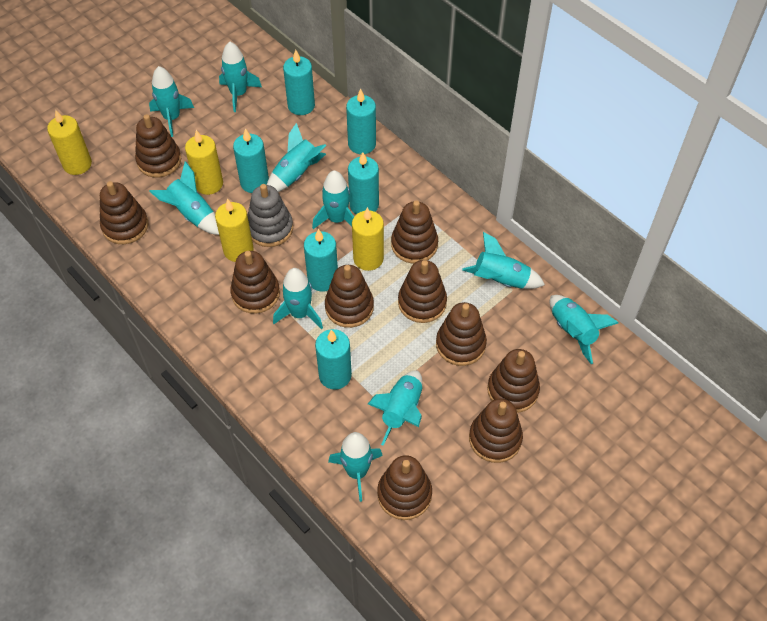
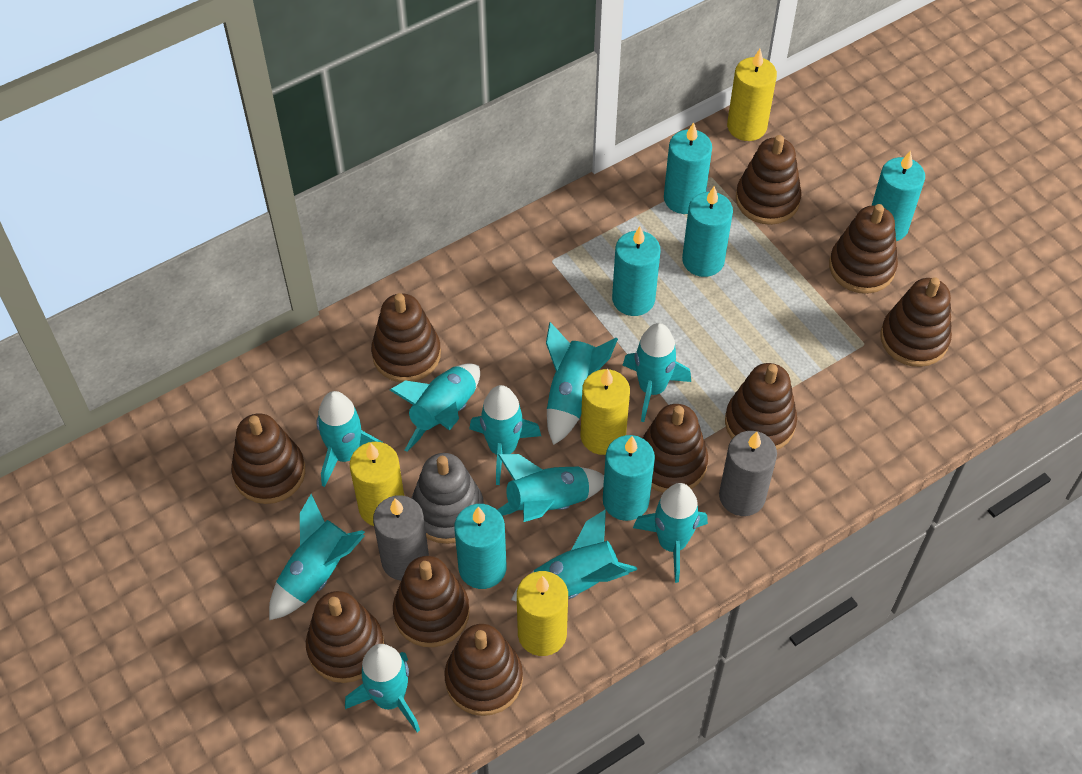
grey candle: 0 -> 2

